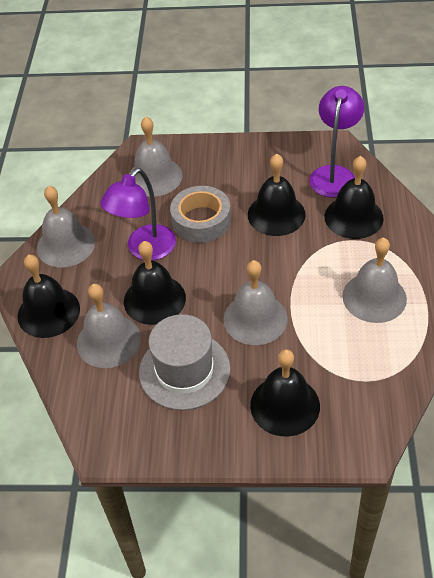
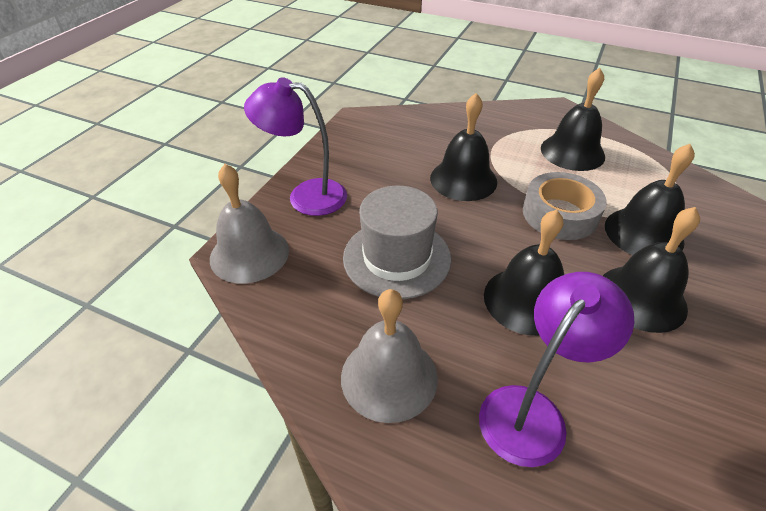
grey bell: 5 -> 2

